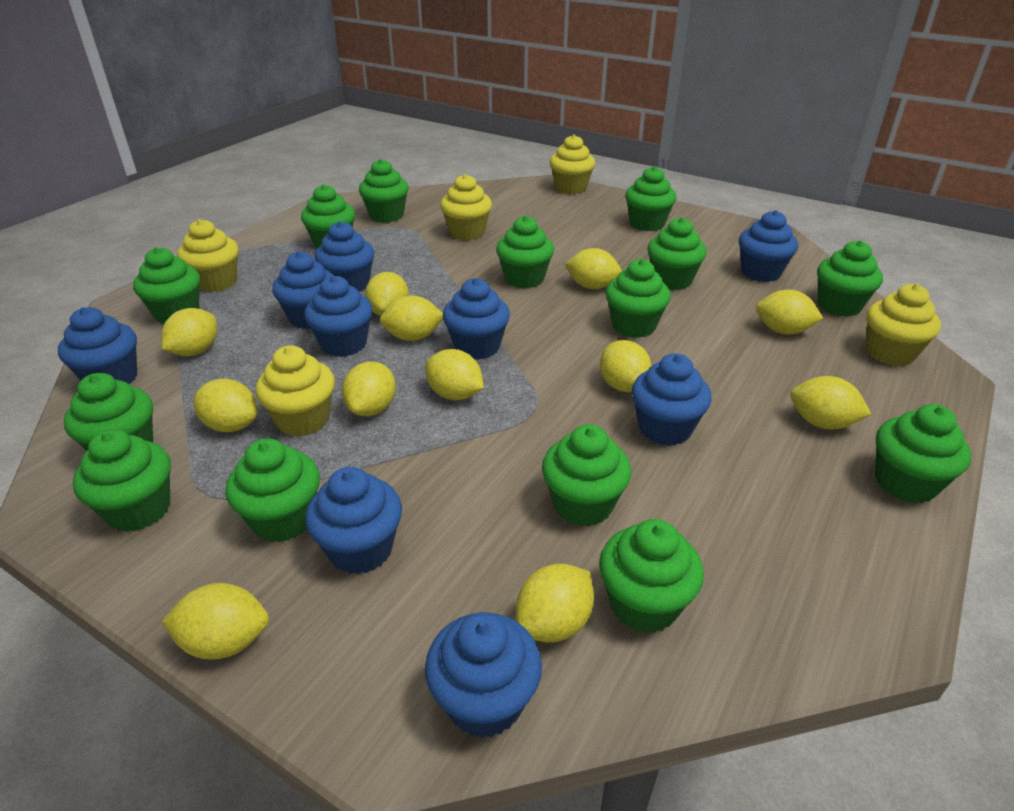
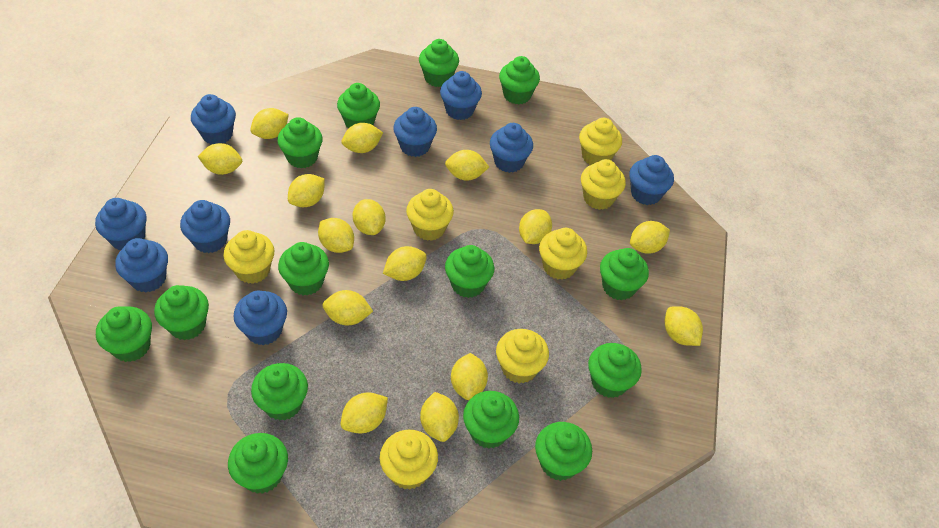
yellow cupcake: 5 -> 7
yellow lemon: 12 -> 15

